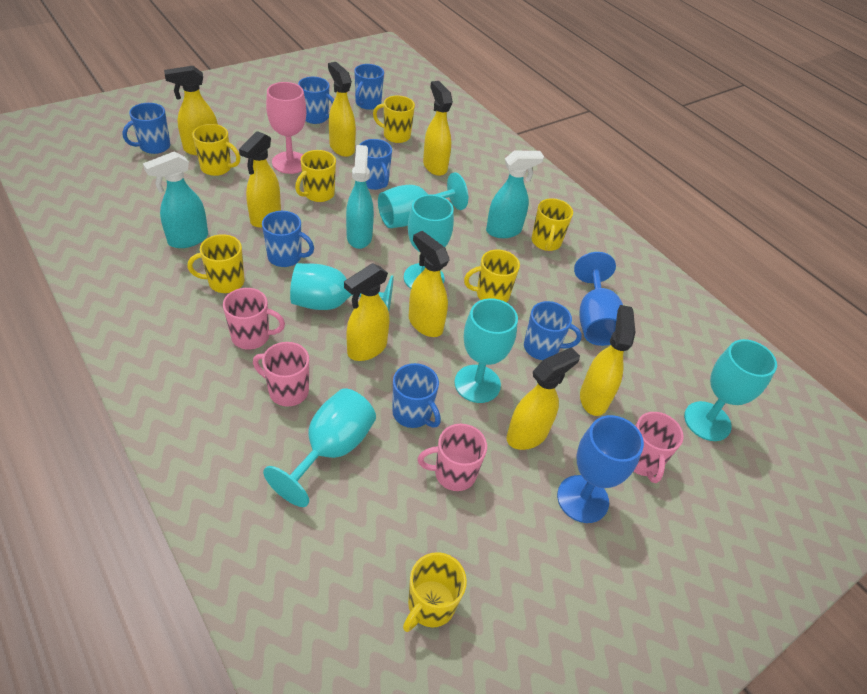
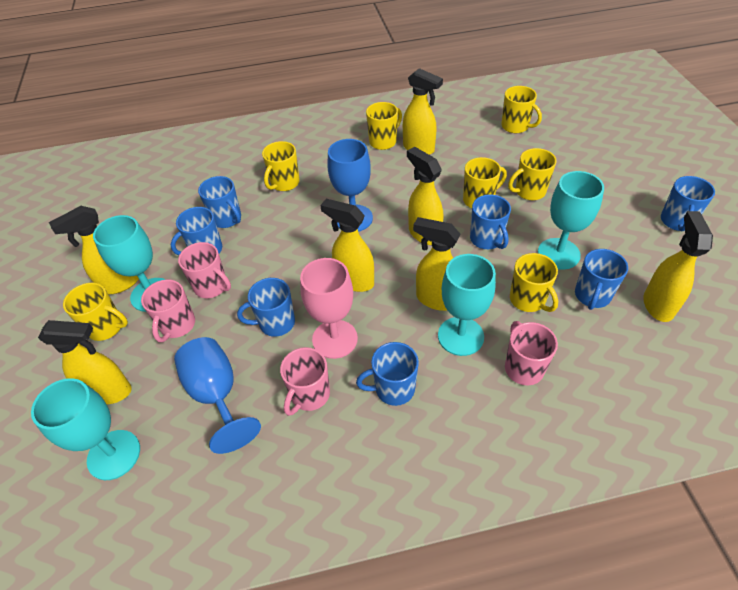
turquoise goblet: 6 -> 4
turquoise spray bottle: 3 -> 0
yellow spray bottle: 8 -> 7

